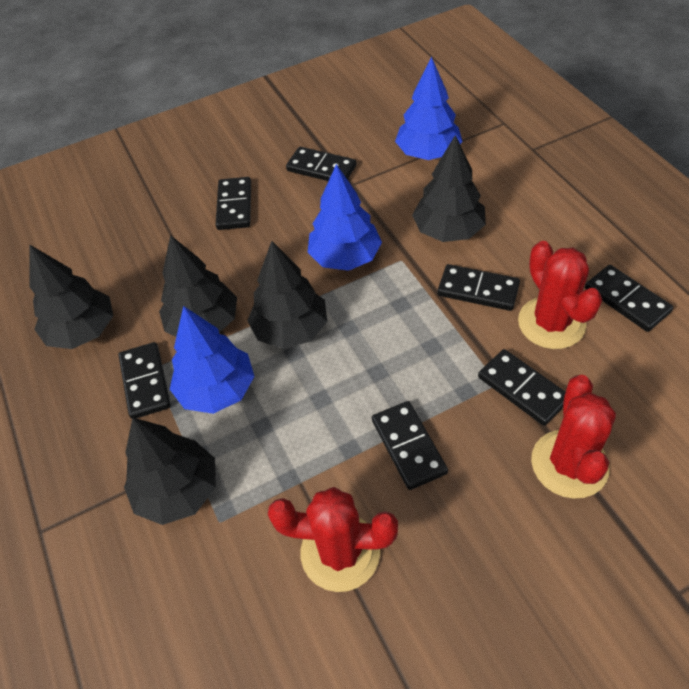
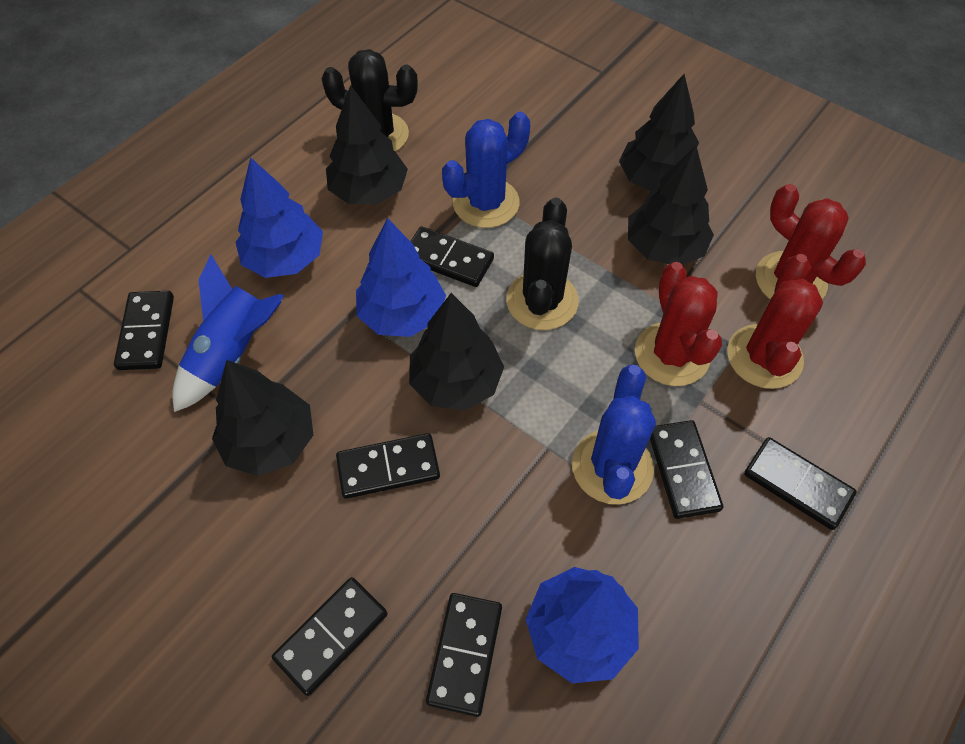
black cactus: 0 -> 2
blue cactus: 0 -> 2
blue rocket: 0 -> 1

